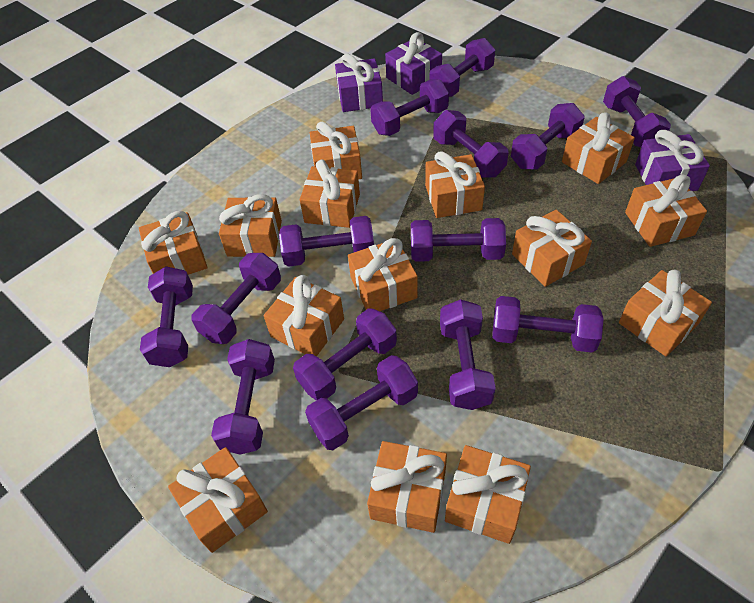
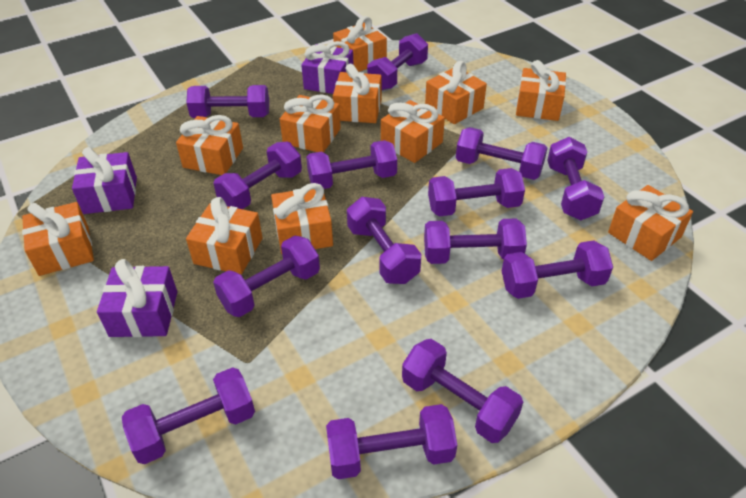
orange gift: 14 -> 11

